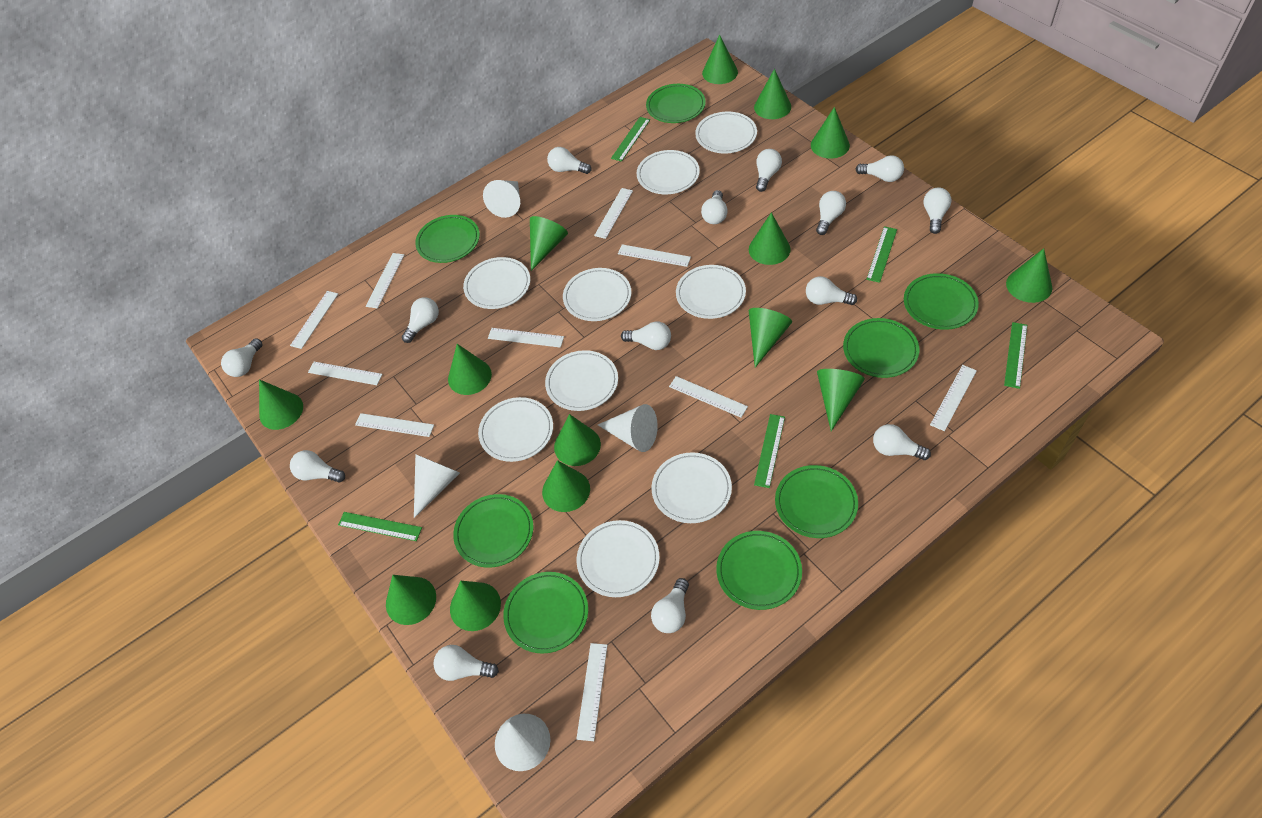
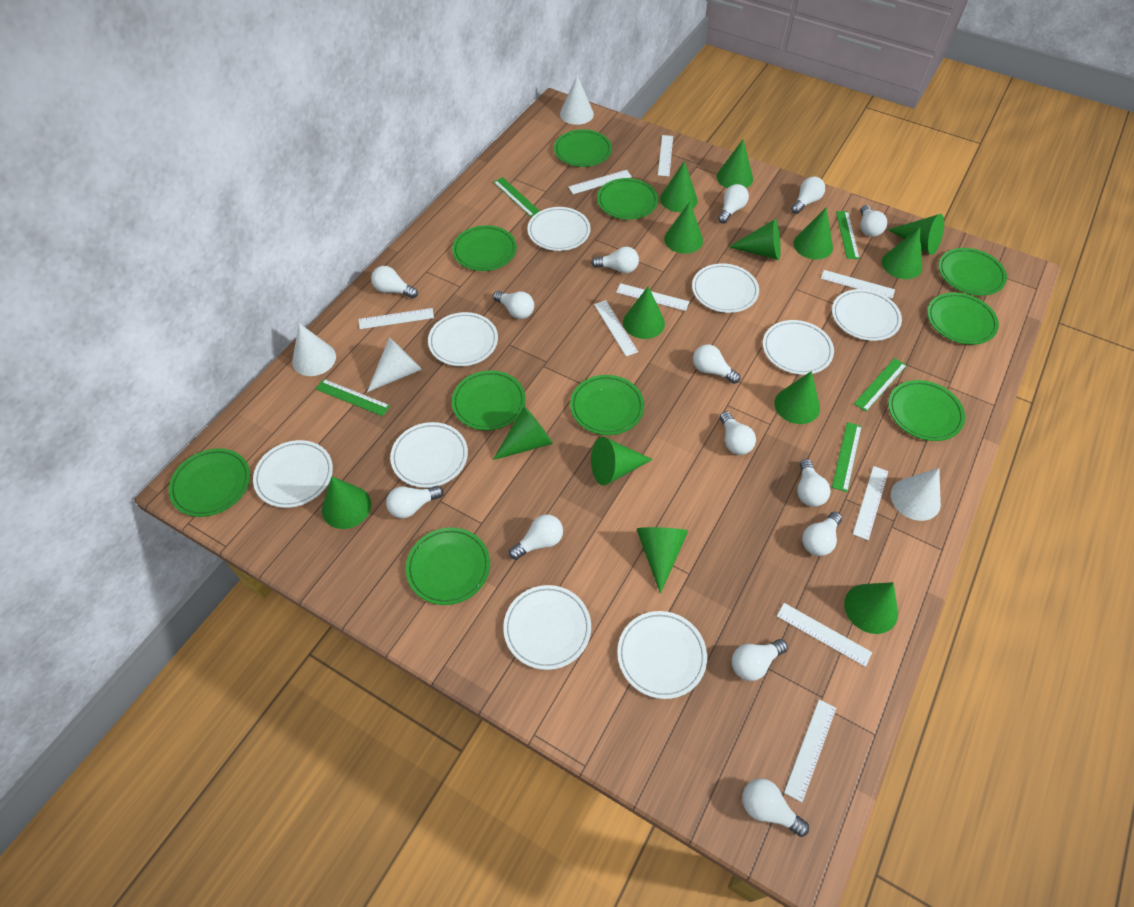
green plate: 8 -> 10
white ruler: 10 -> 9

